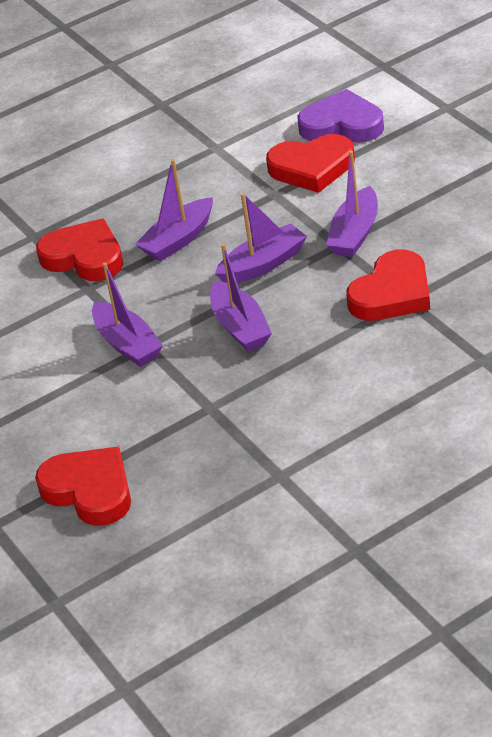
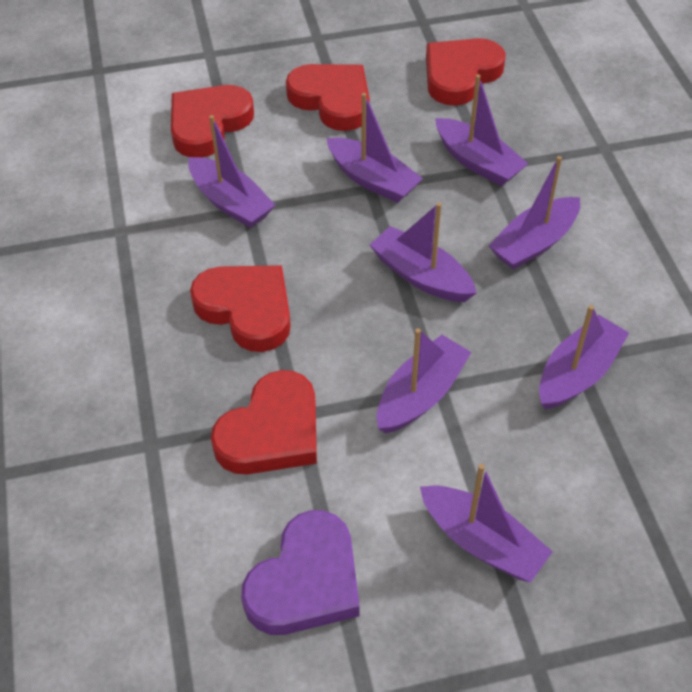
purple boat: 5 -> 8
red heart: 4 -> 5

